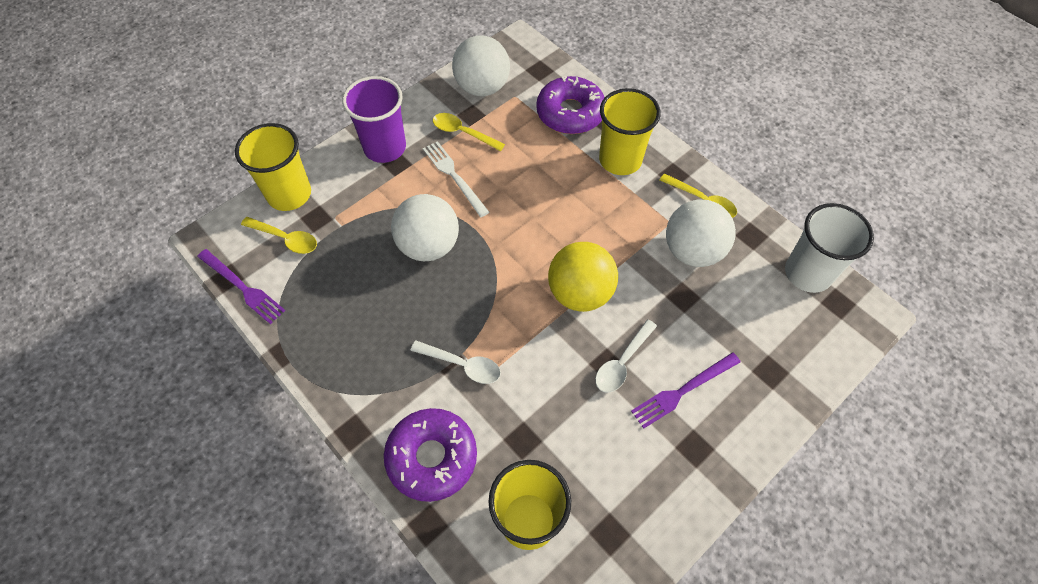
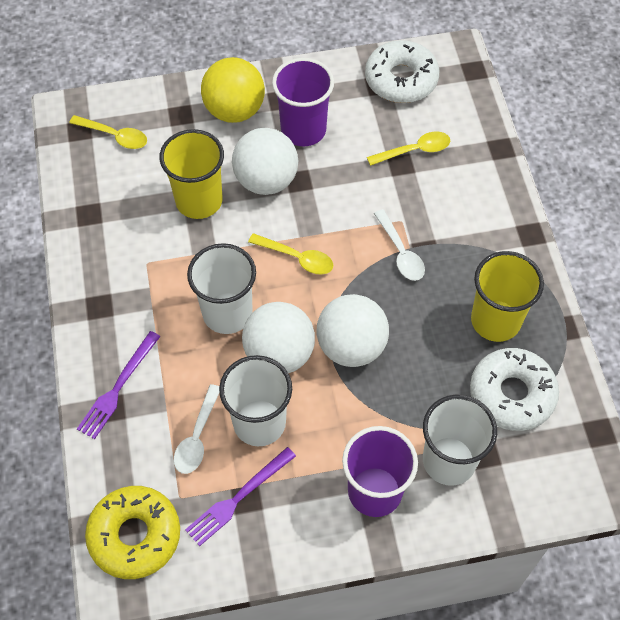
purple cup: 1 -> 2
purple donut: 2 -> 0
white cup: 1 -> 3
white donut: 0 -> 2
white fork: 1 -> 0
yellow cup: 3 -> 2
yellow donut: 0 -> 1

